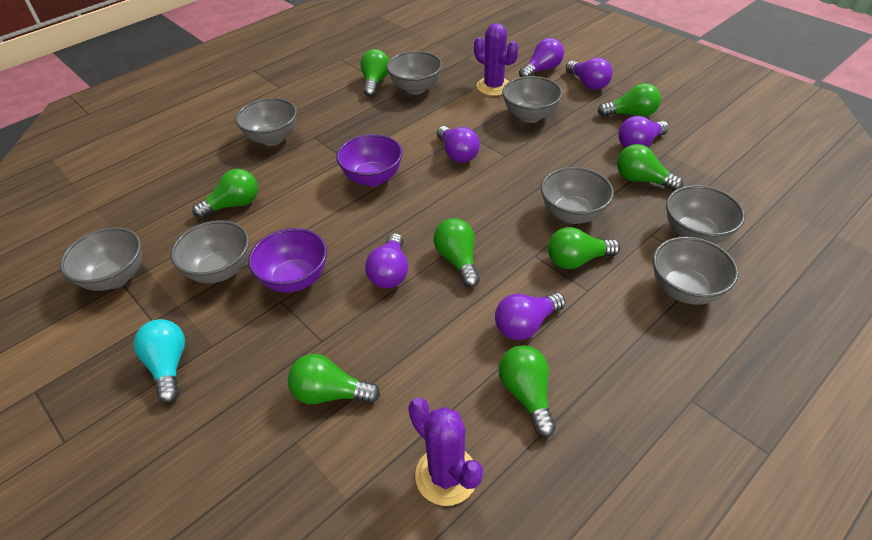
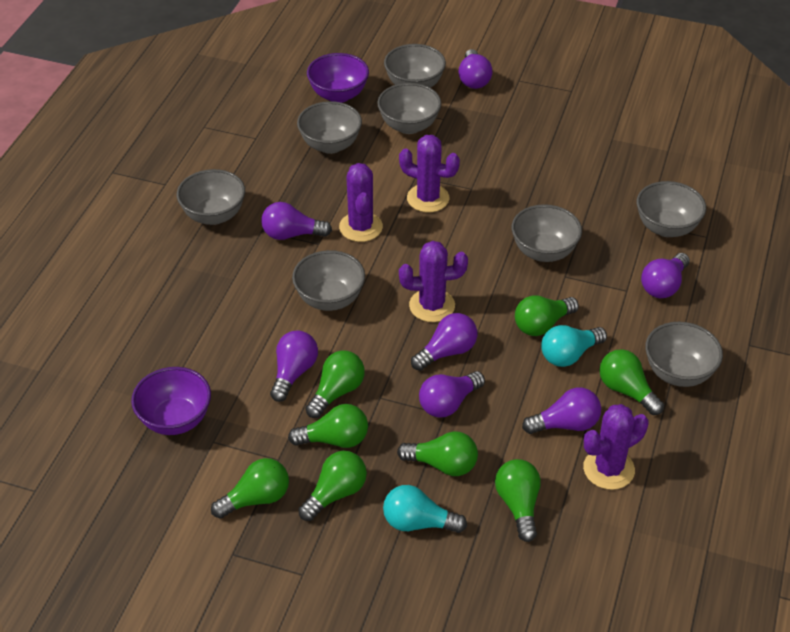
purple cactus: 2 -> 4
purple light bulb: 6 -> 7
turquoise light bulb: 1 -> 2

